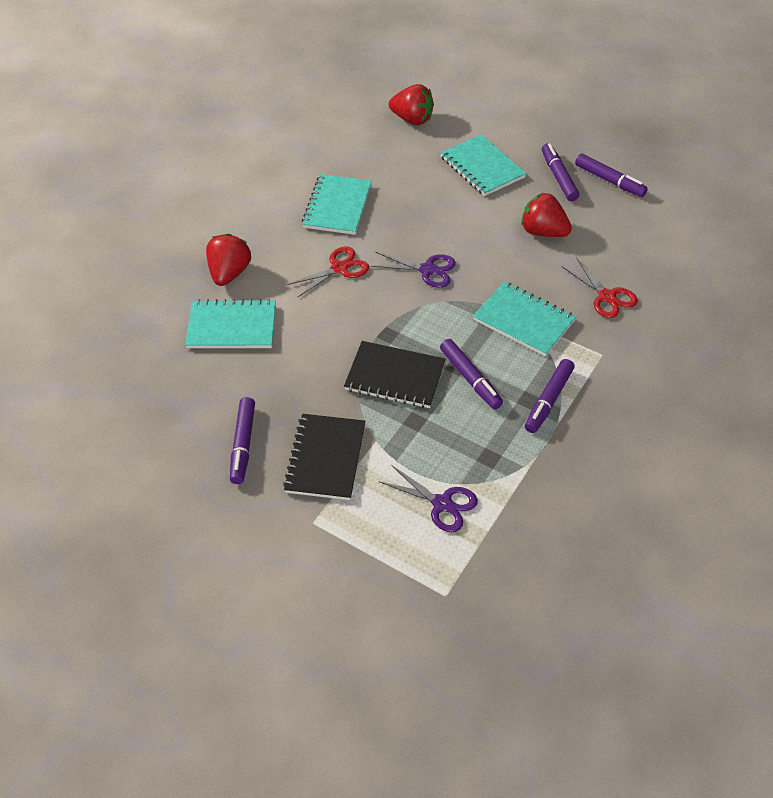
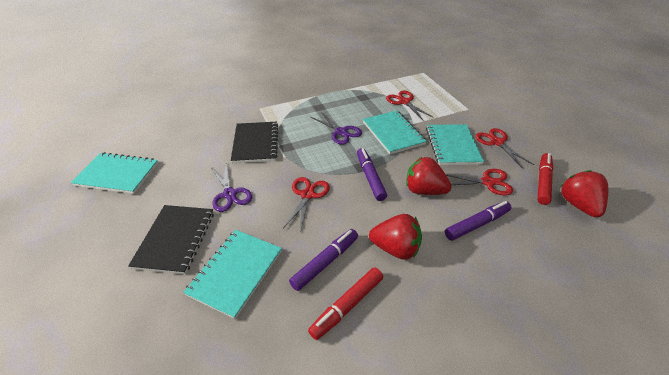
purple marker: 5 -> 3
red marker: 0 -> 2
red scissors: 2 -> 4

